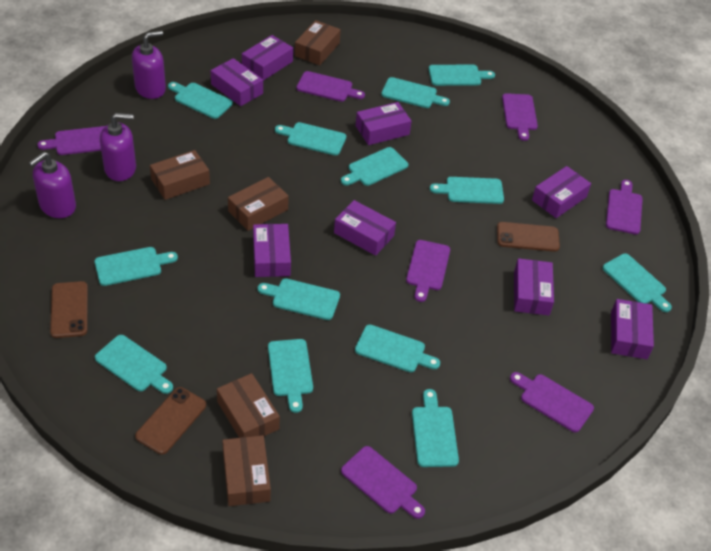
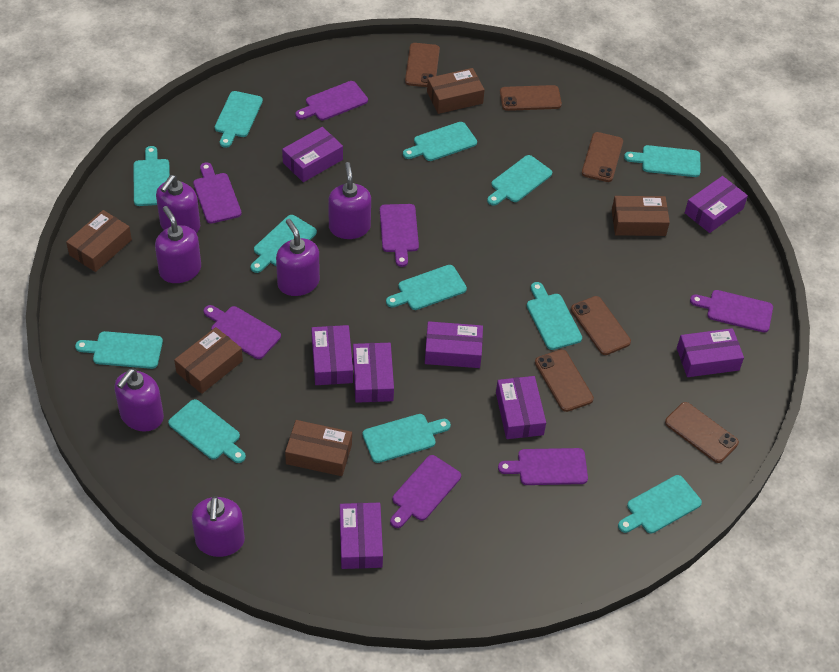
brown phone: 3 -> 6
purple soap dispenser: 3 -> 6
turquoise cutting board: 13 -> 12

